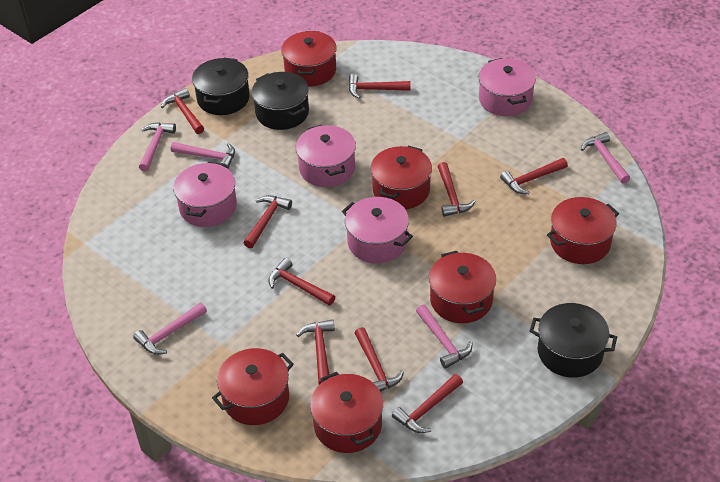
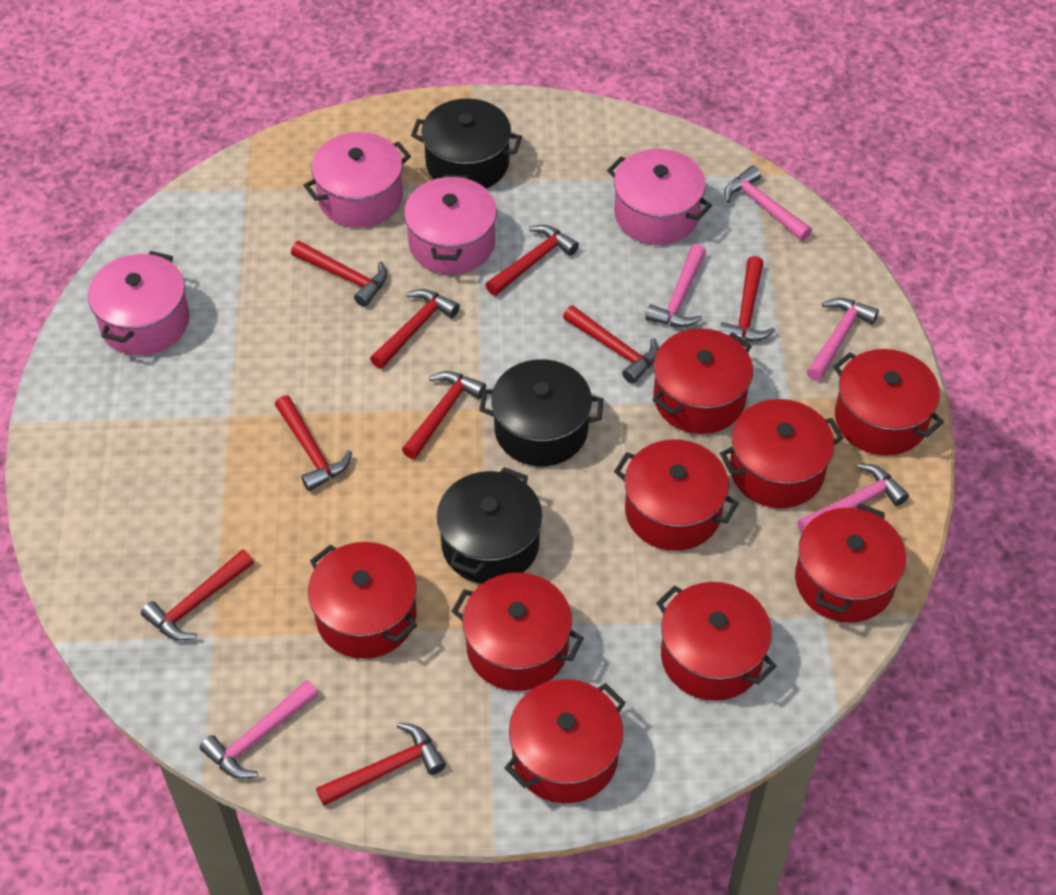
red pot: 6 -> 9

